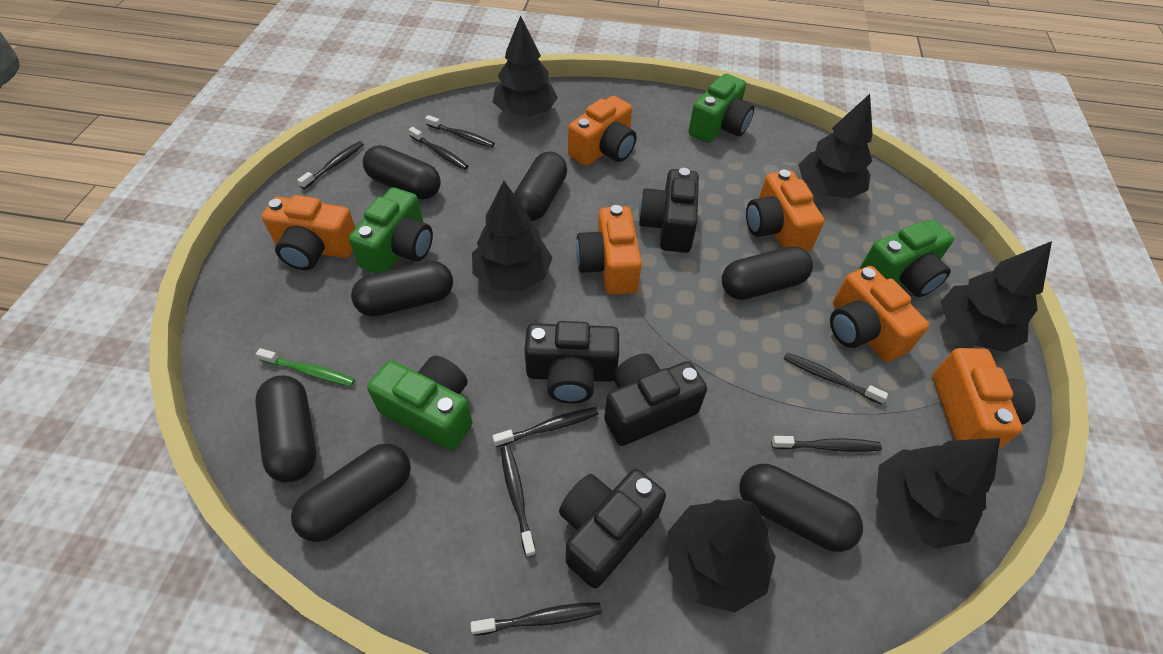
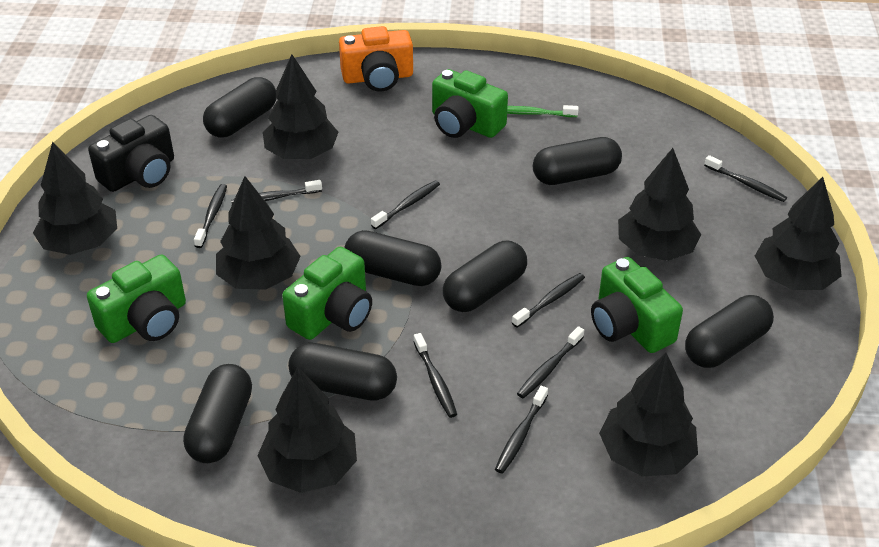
black camera: 4 -> 1
black tree: 6 -> 7
orange camera: 6 -> 1

